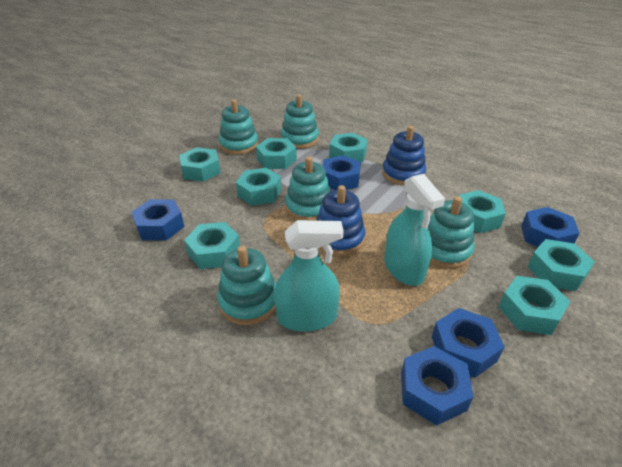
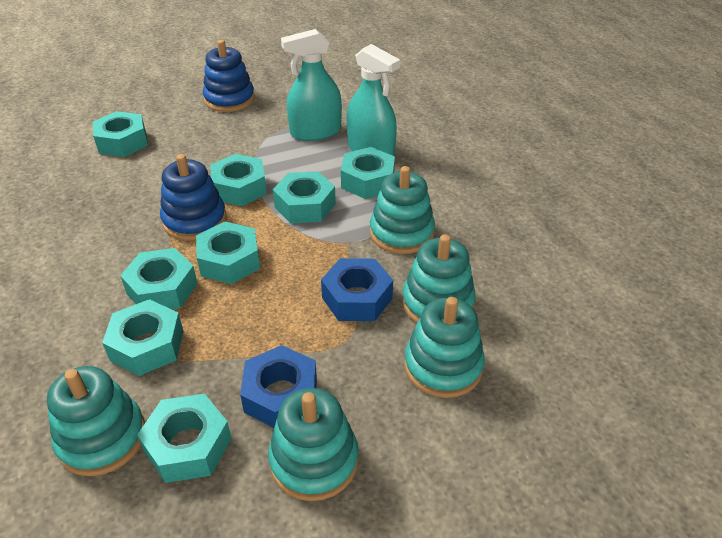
blue nut: 5 -> 2

